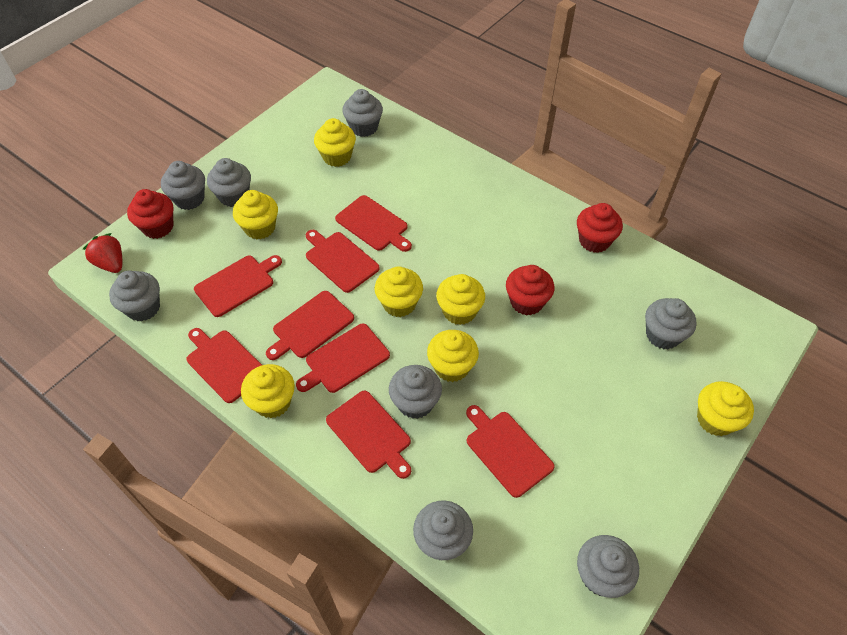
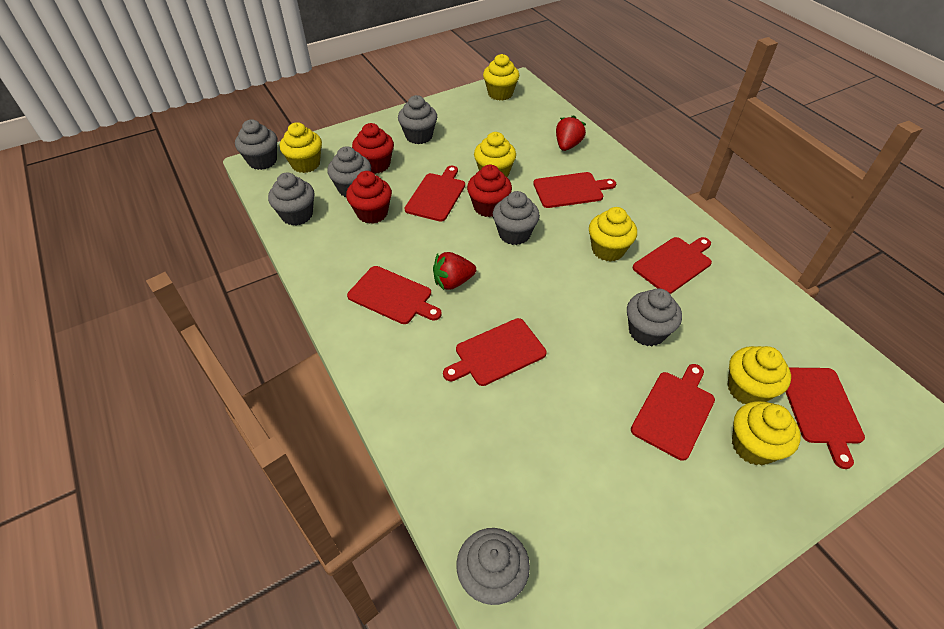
grey cupcake: 8 -> 7
red cutting board: 8 -> 7
red strawberry: 1 -> 2
yellow cupcake: 7 -> 6

